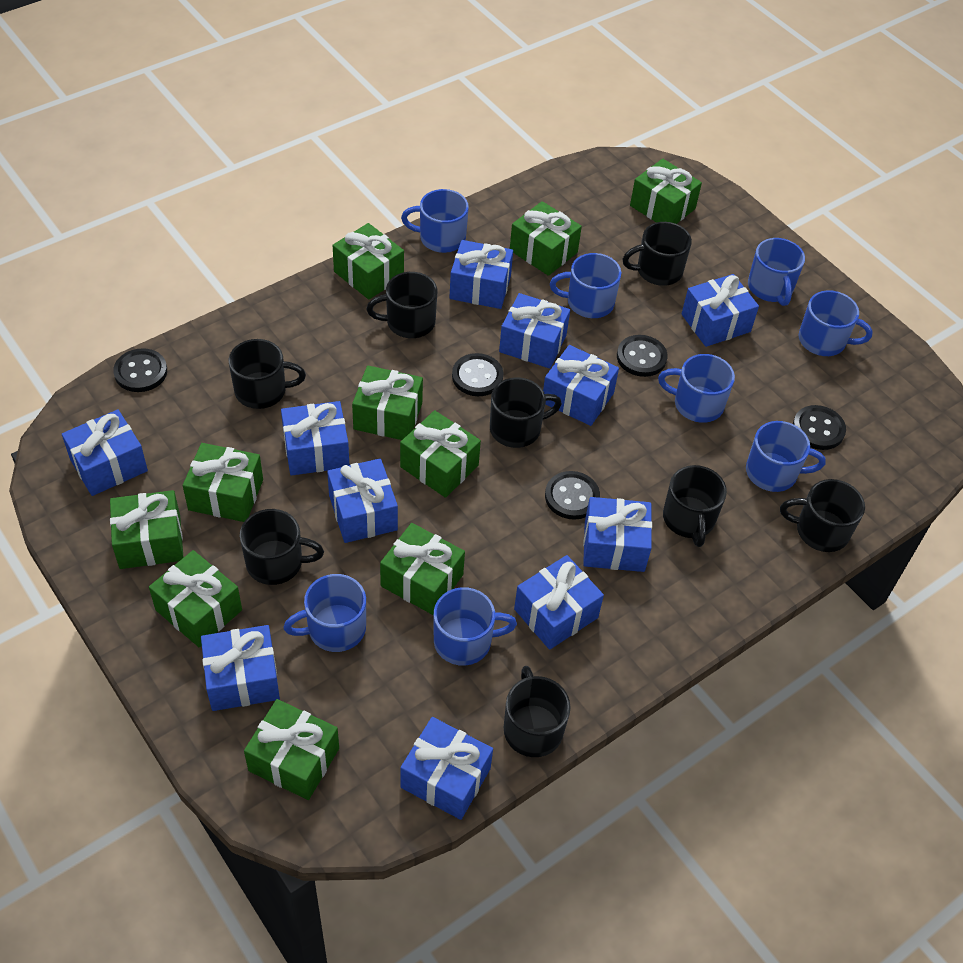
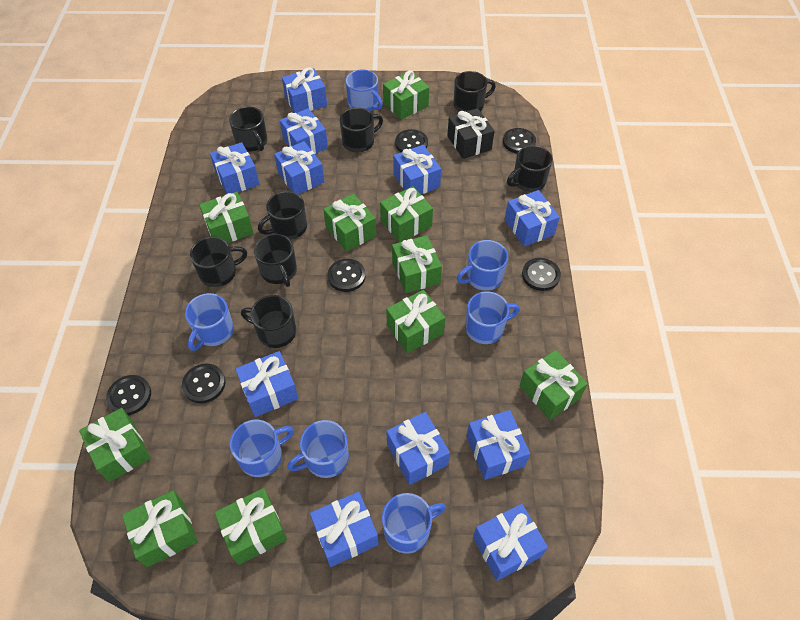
black button: 5 -> 6
black gift: 0 -> 1
blue mug: 8 -> 7

